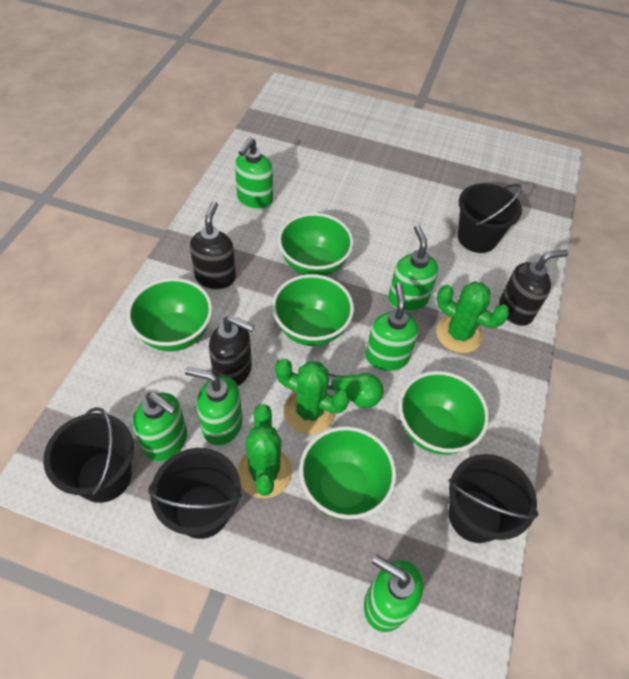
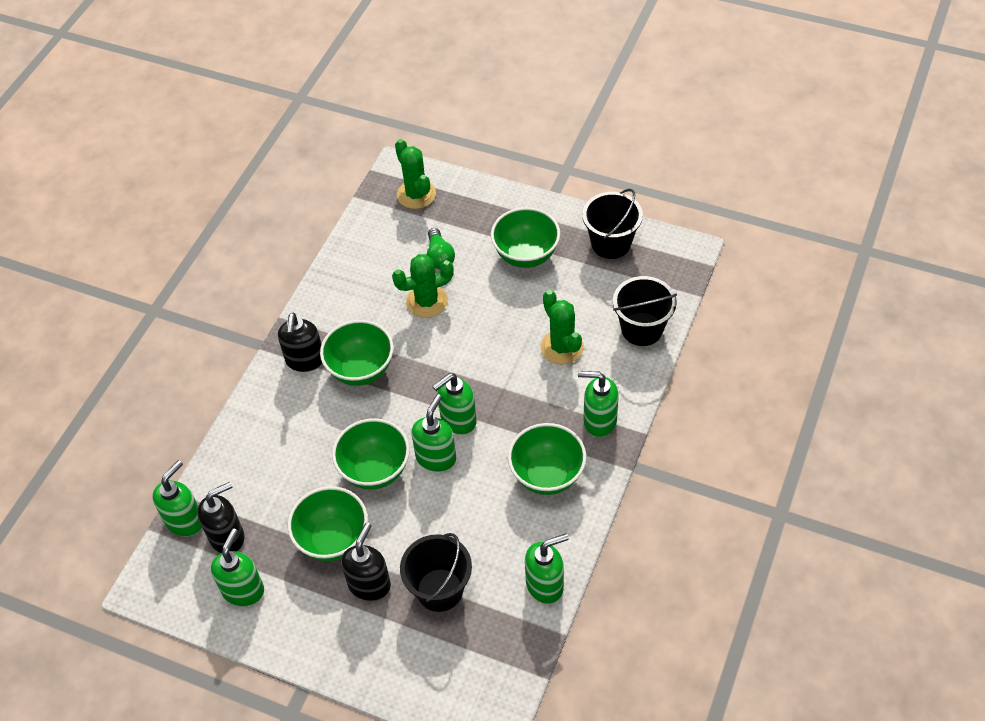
black bucket: 4 -> 3

